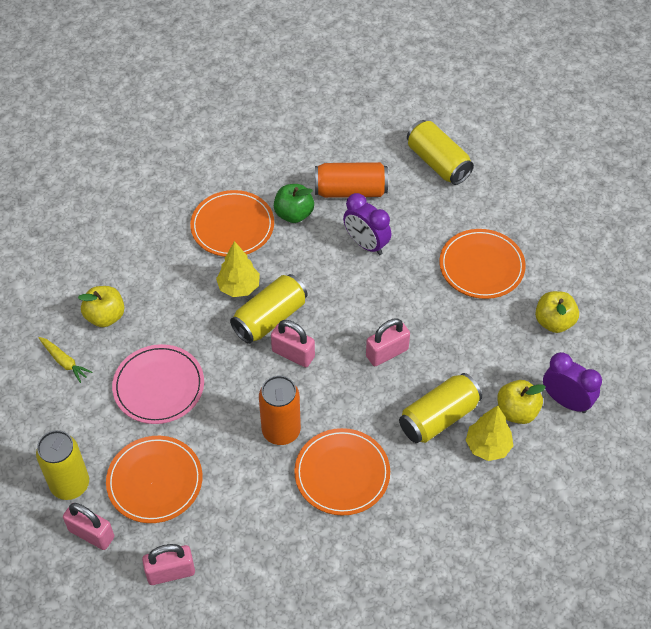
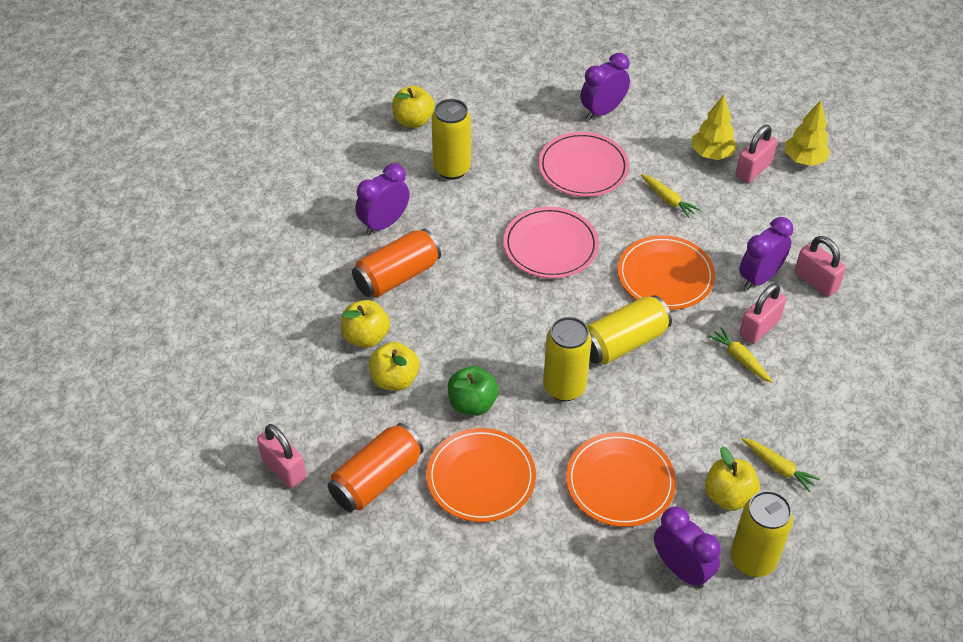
orange plate: 4 -> 3
pink plate: 1 -> 2
purple clock: 2 -> 4
yellow apple: 3 -> 4
yellow carrot: 1 -> 3

